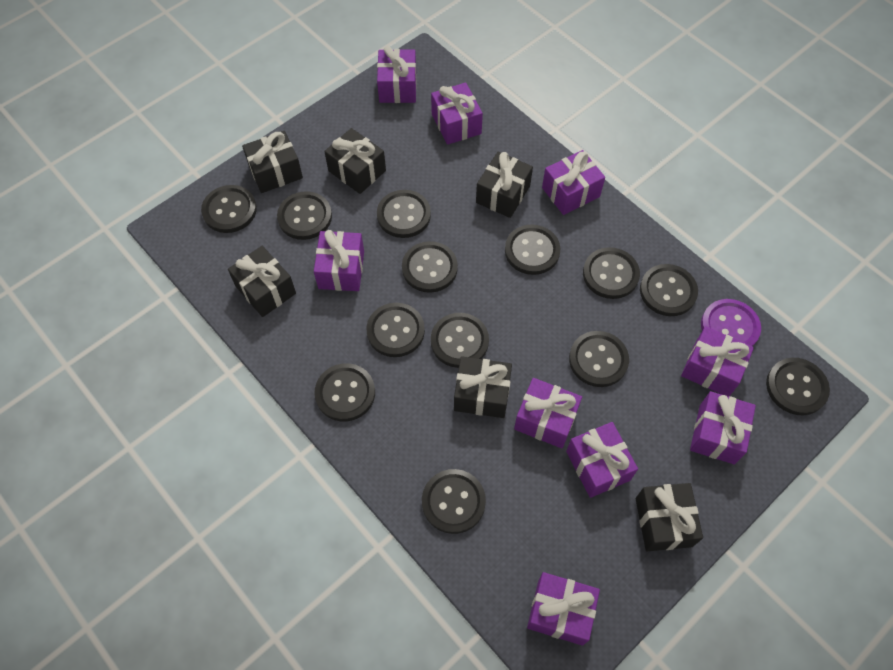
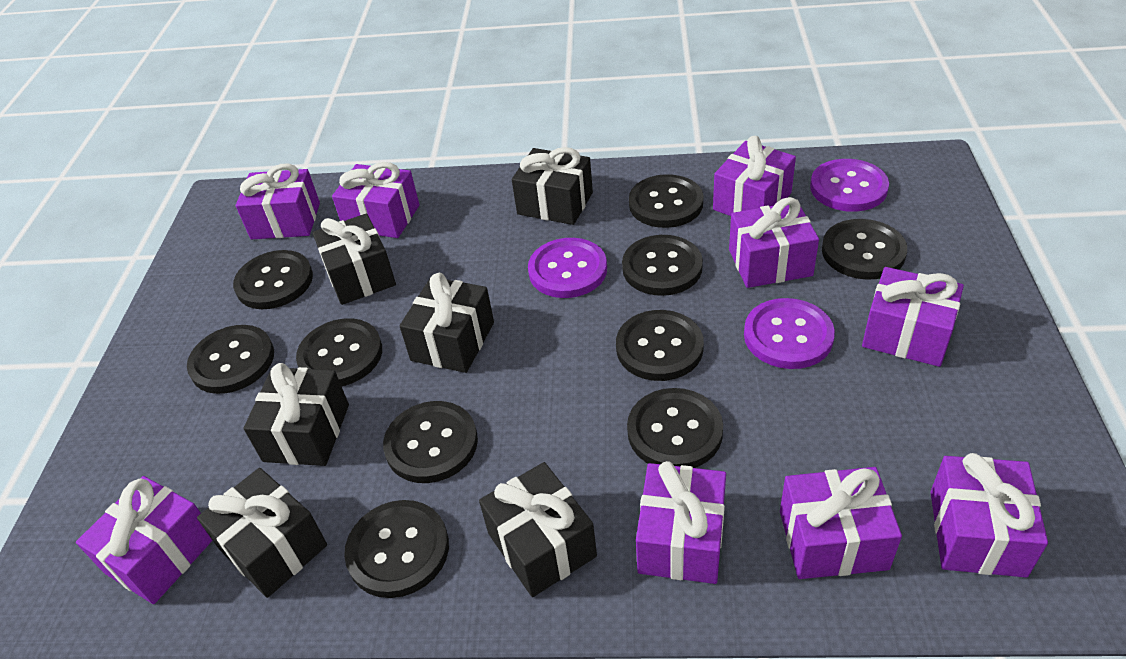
black button: 13 -> 10
purple button: 1 -> 3

